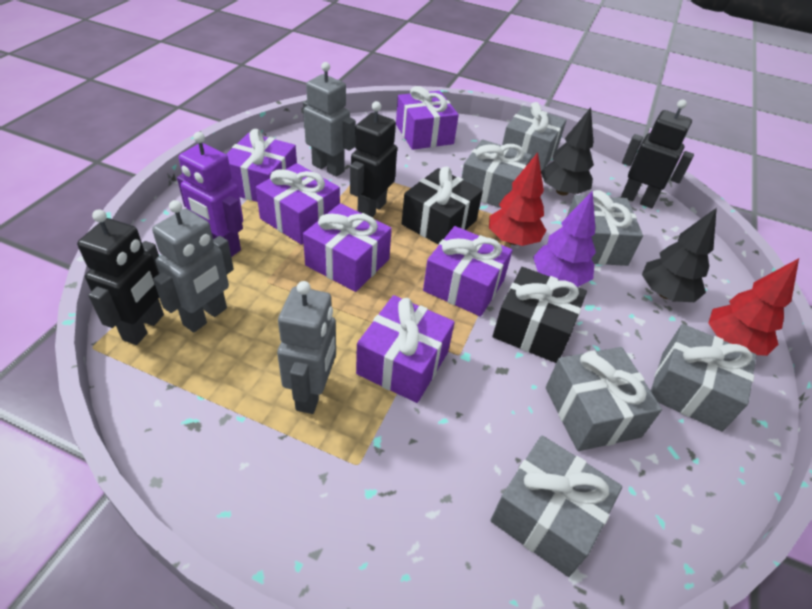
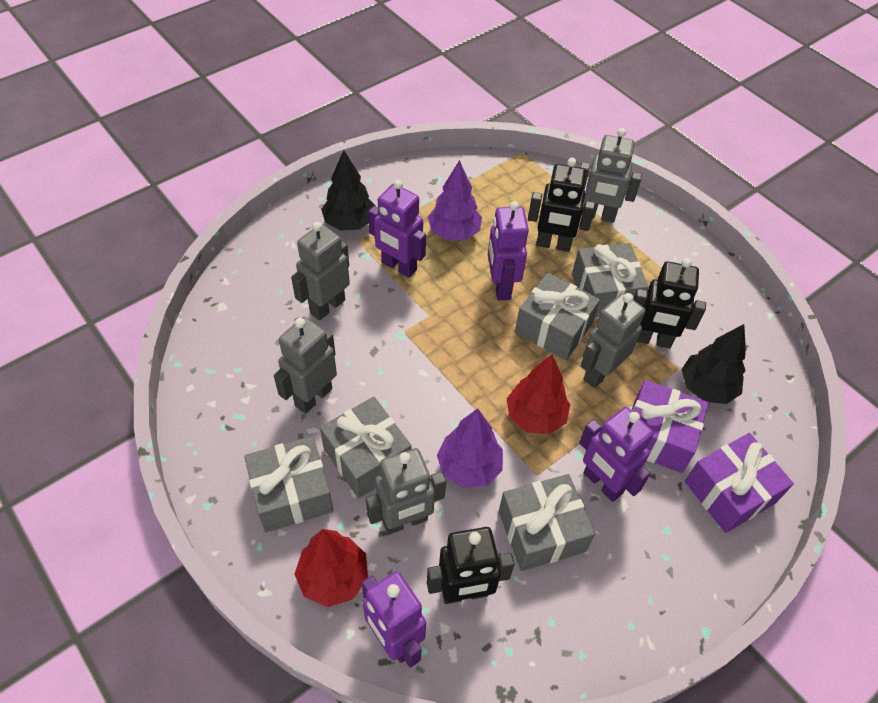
black gift: 2 -> 0
grey gift: 6 -> 5
grey robot: 3 -> 5
purple gift: 6 -> 2
purple robot: 1 -> 4
purple tree: 1 -> 2

